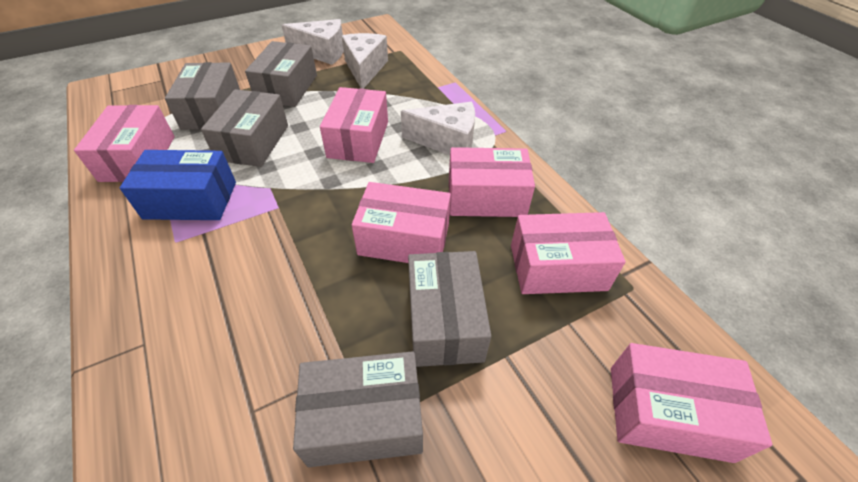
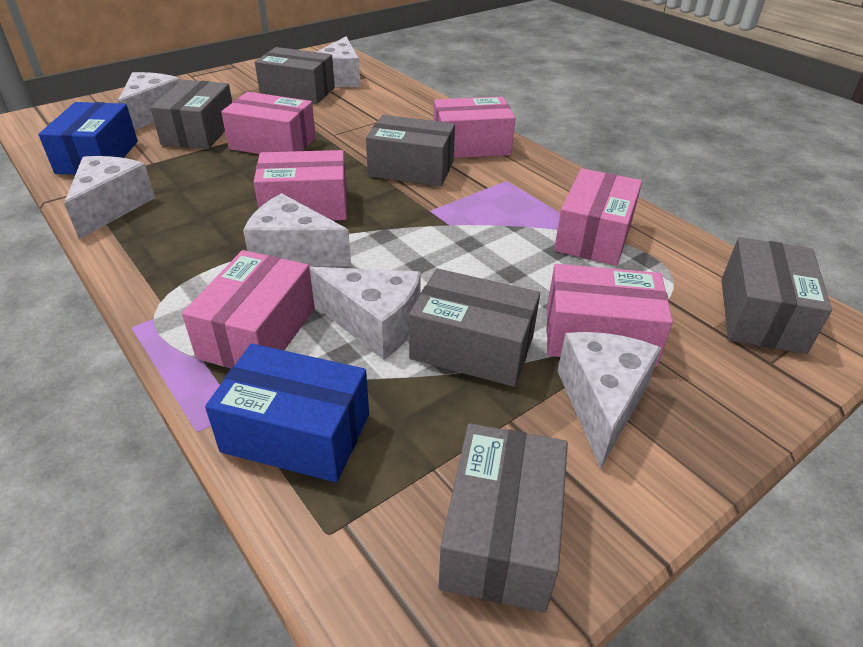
blue box: 1 -> 2
grey box: 5 -> 6
white cheese: 3 -> 6

